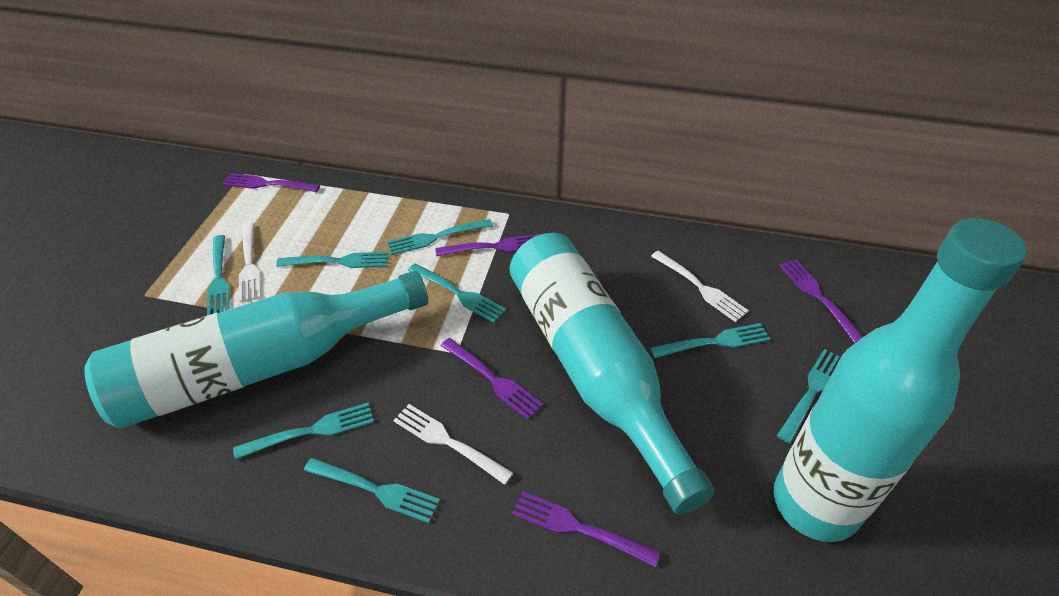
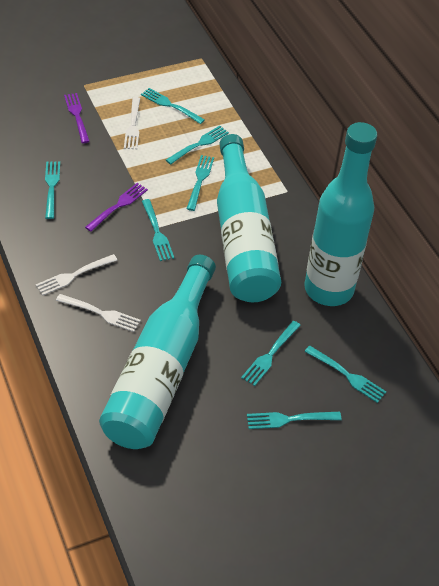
purple fork: 5 -> 2

